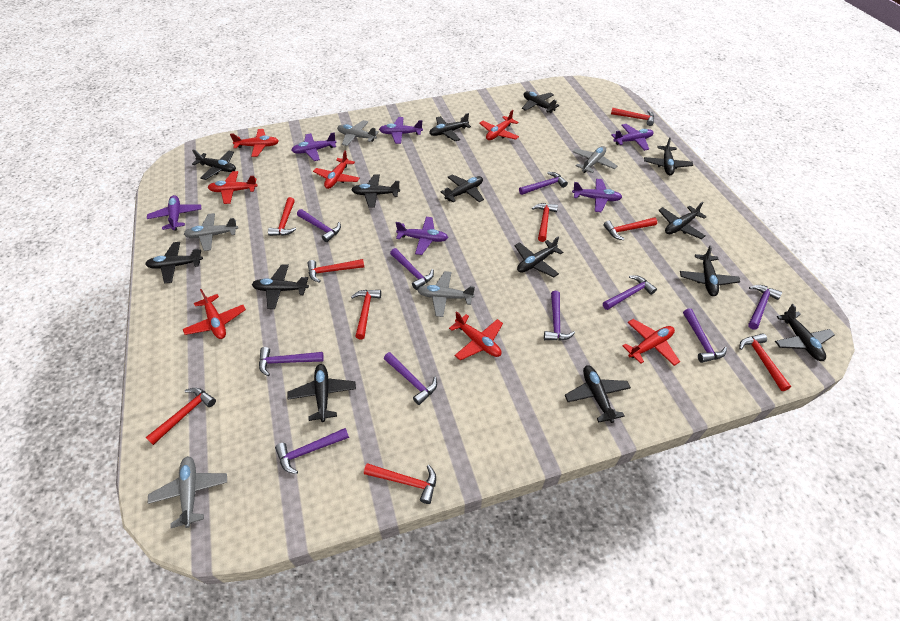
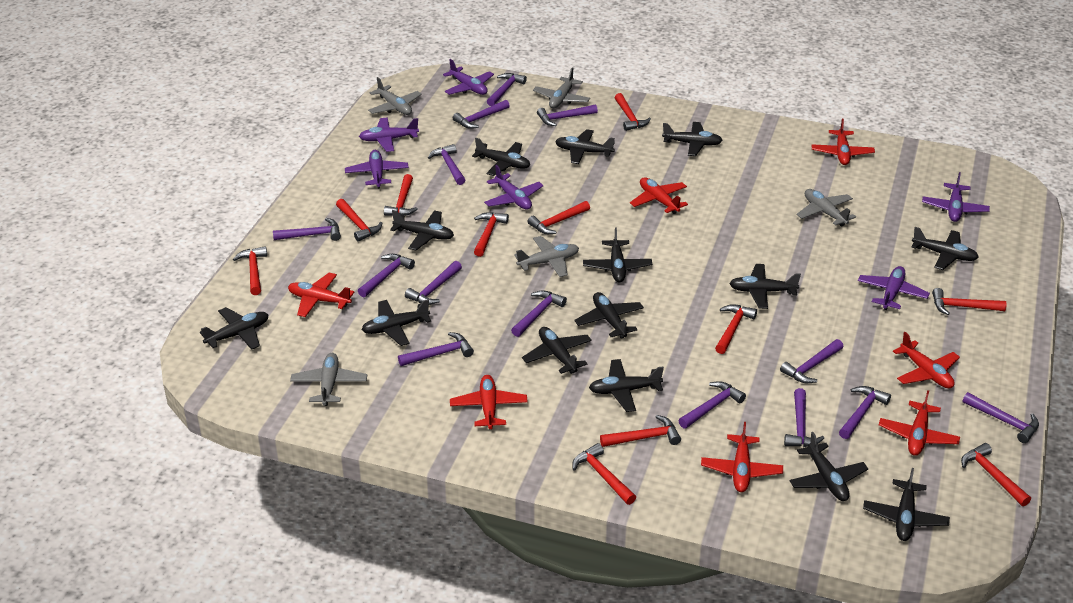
purple hammer: 10 -> 14
red hammer: 9 -> 11

